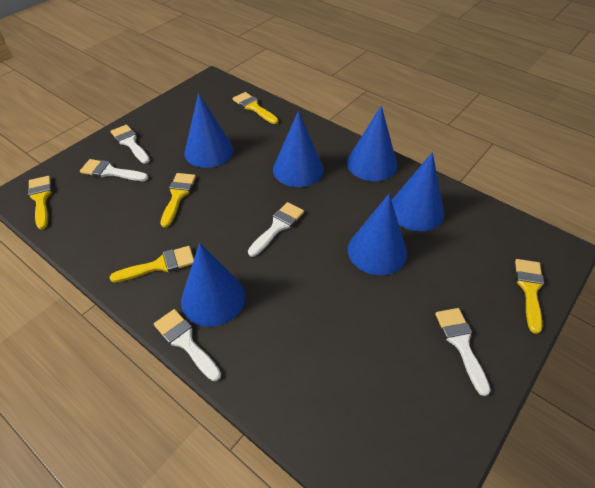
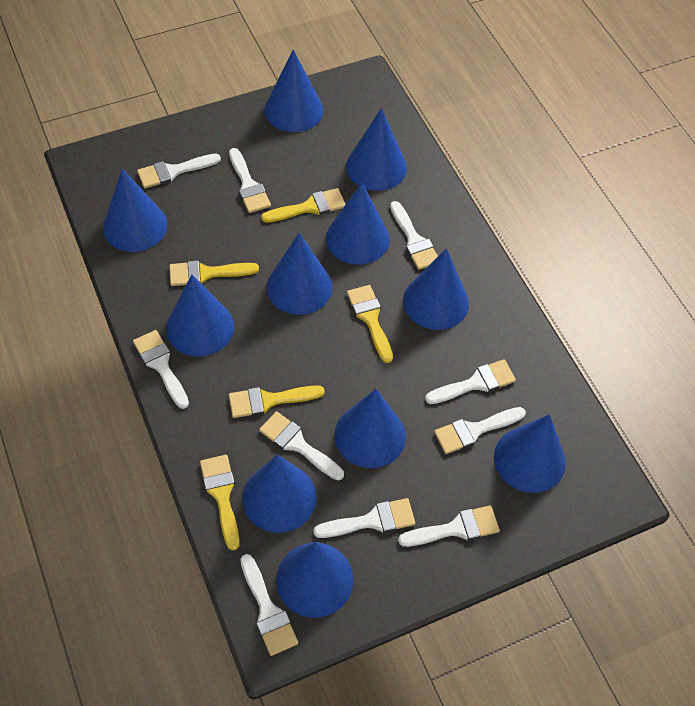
blue cone: 6 -> 11
white brush: 5 -> 10

